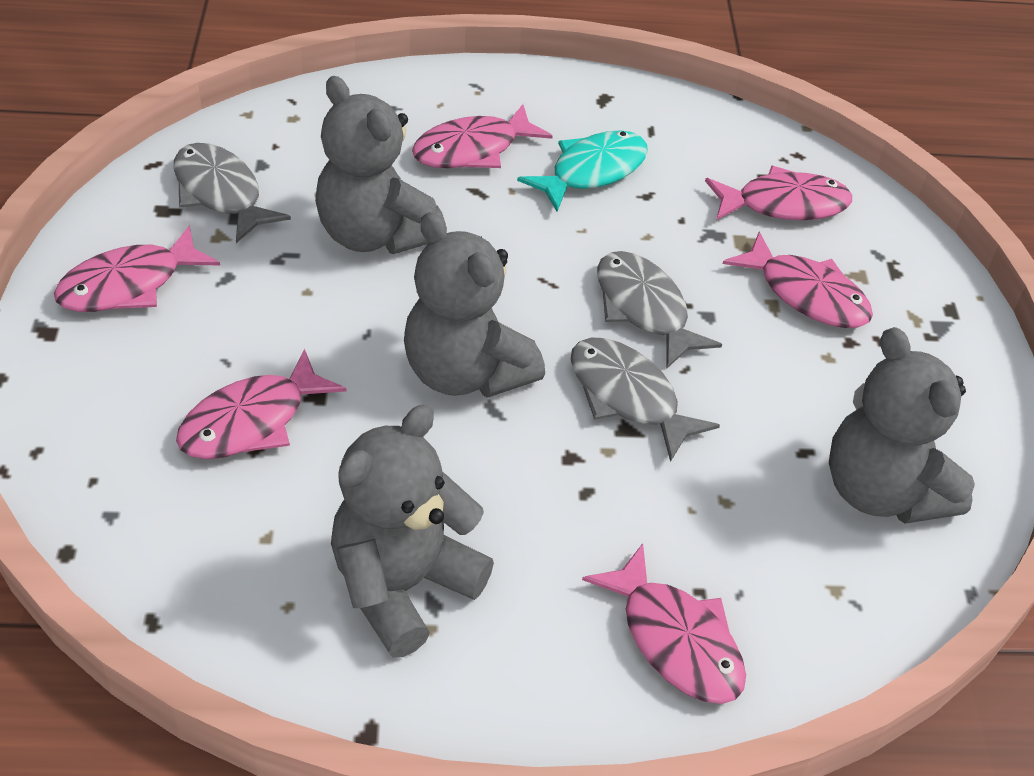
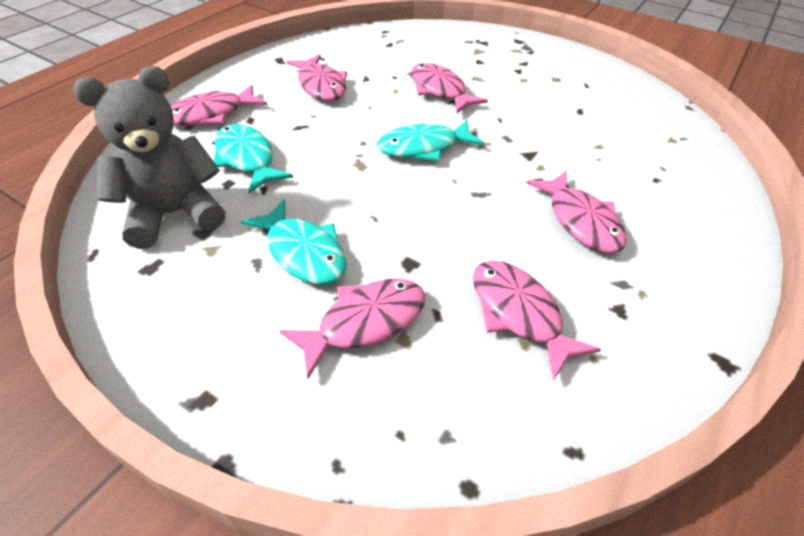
grey fish: 3 -> 0
grey teddy bear: 4 -> 1
turquoise fish: 1 -> 3

